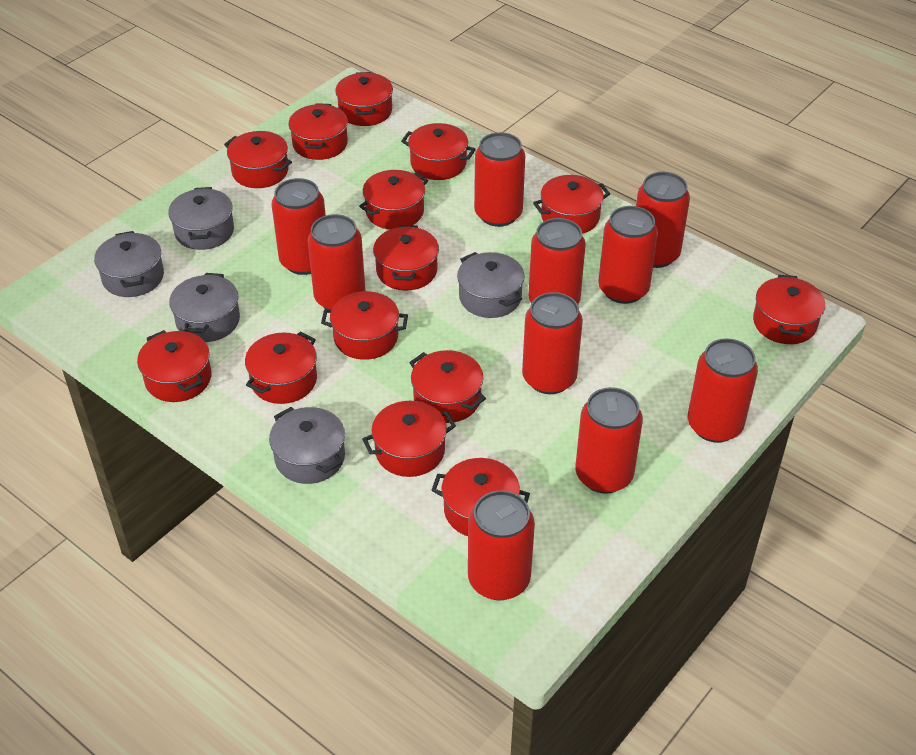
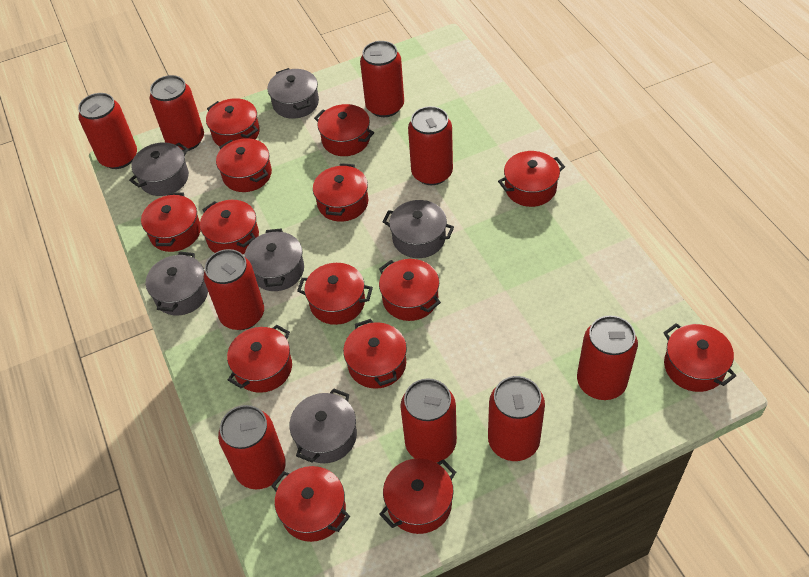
grey pot: 5 -> 6
red can: 10 -> 9

